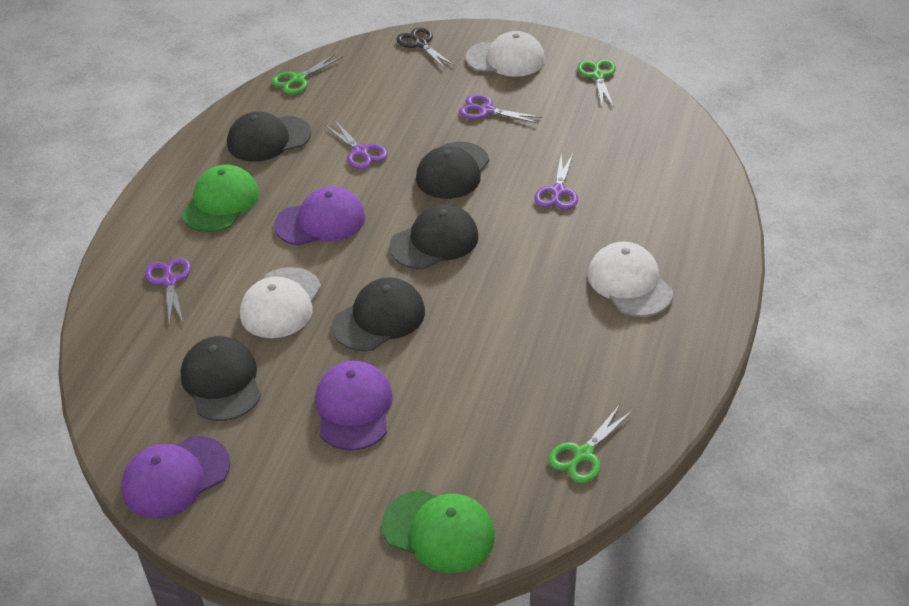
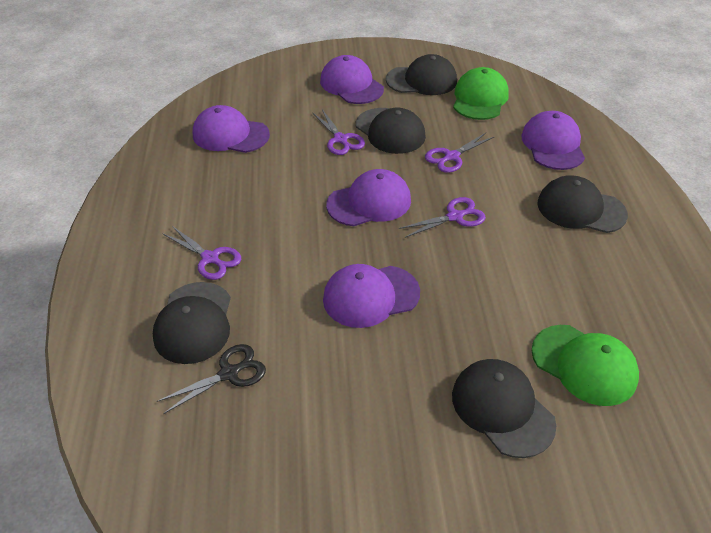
green scissors: 3 -> 0
purple cap: 3 -> 5
white cap: 3 -> 0

